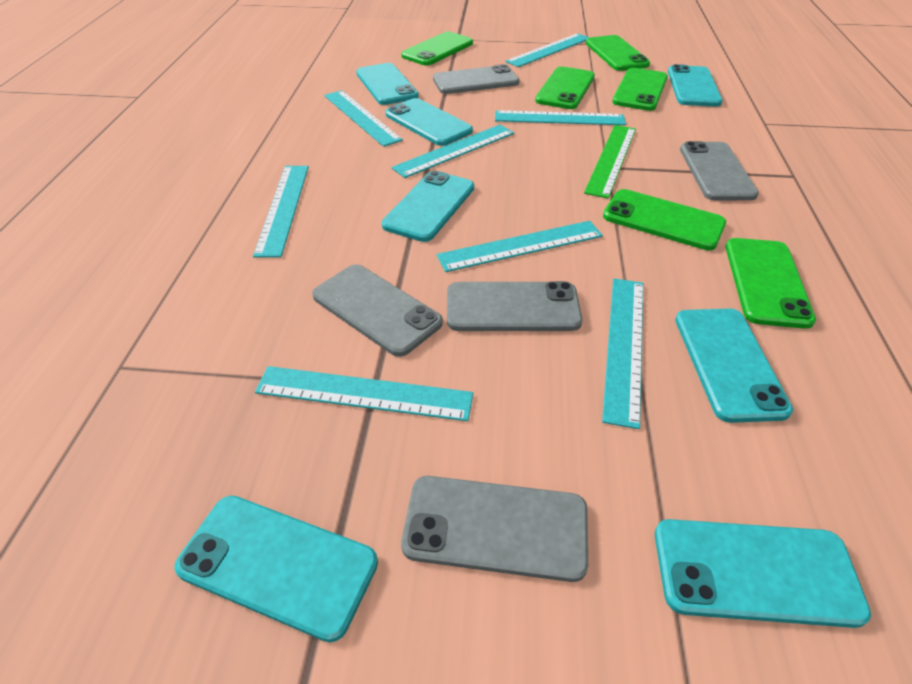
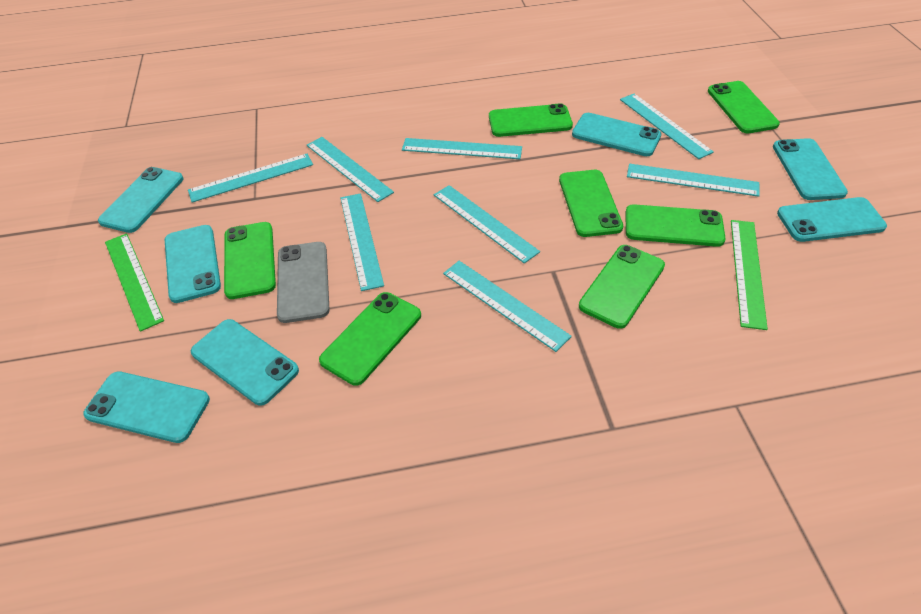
green phone: 6 -> 7
green ruler: 1 -> 2
grey phone: 5 -> 1

